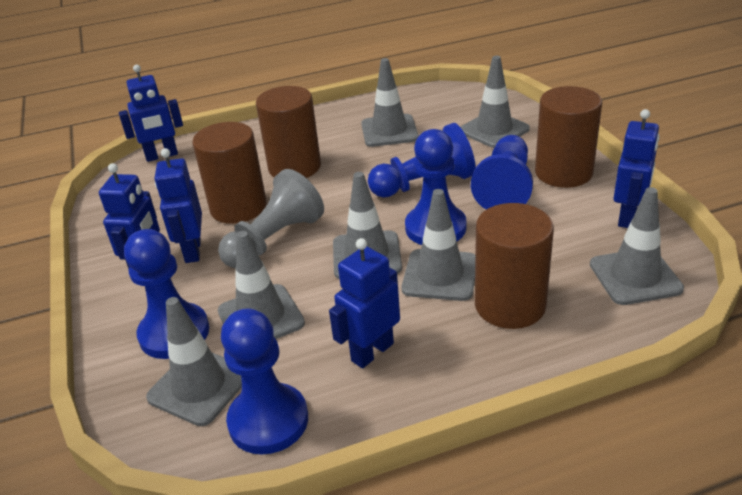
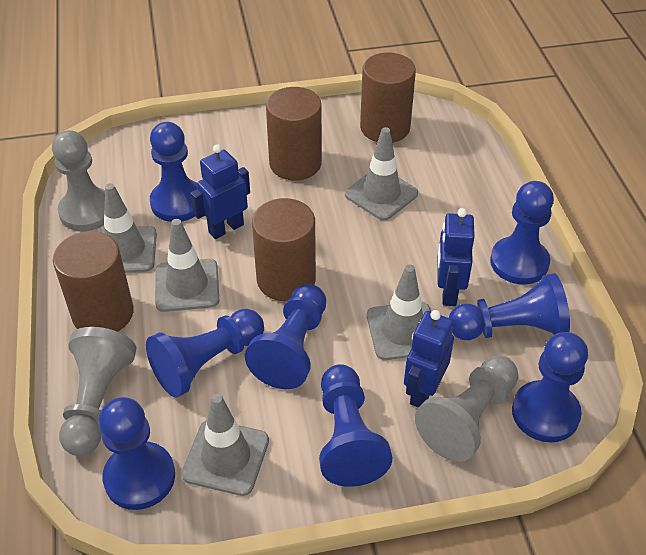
blue pawn: 5 -> 8
blue robot: 5 -> 3
grey pawn: 1 -> 3
grey traffic cone: 7 -> 5

